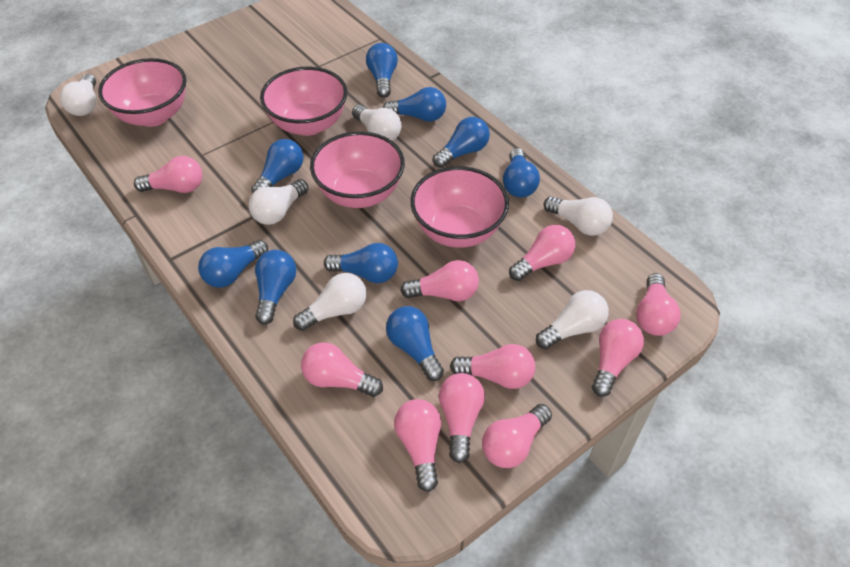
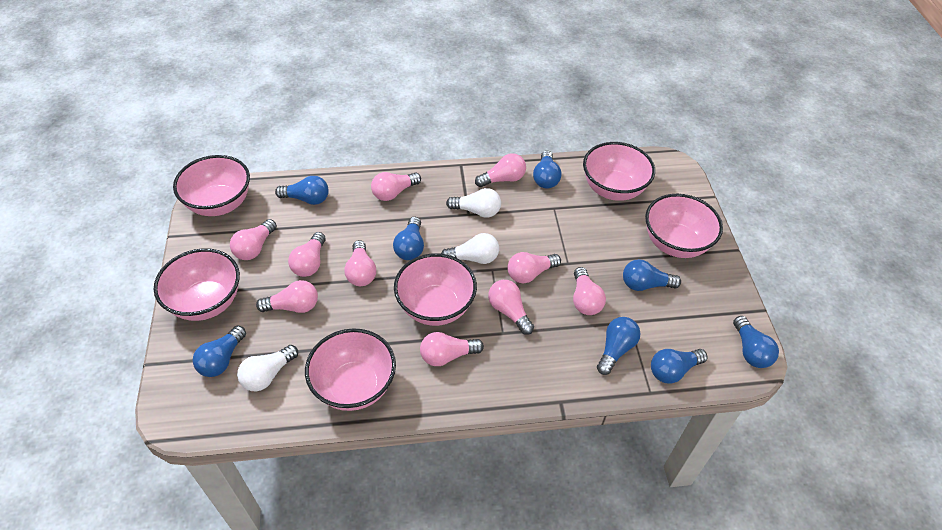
blue light bulb: 9 -> 8
pink bowl: 4 -> 6
white light bulb: 6 -> 3

